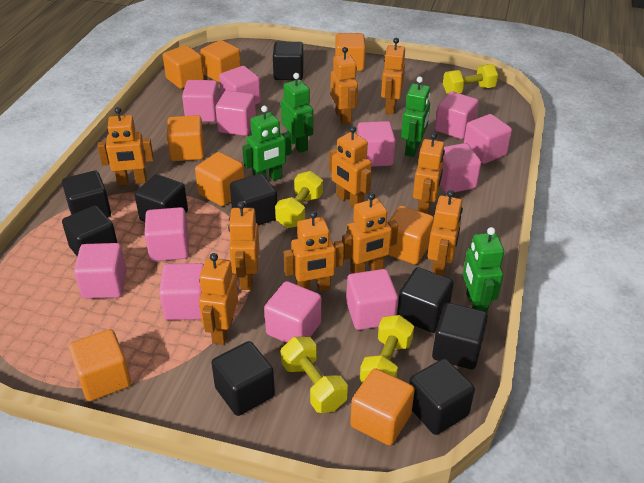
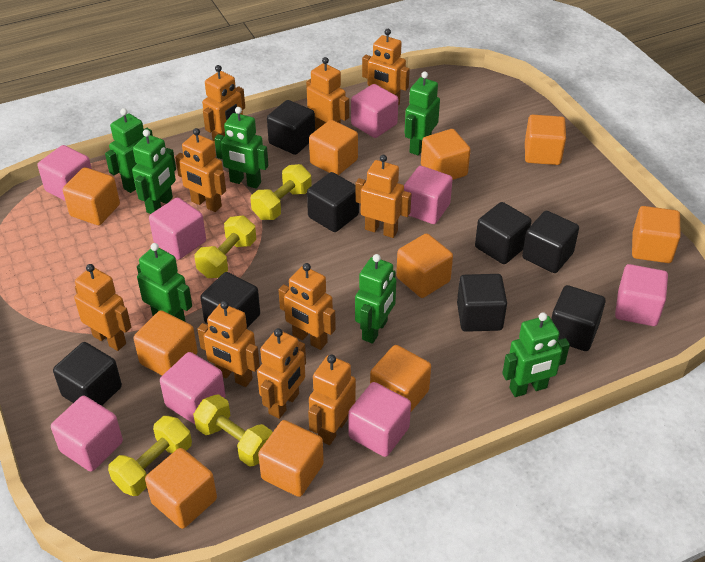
black cube: 9 -> 8
green robot: 4 -> 7
orange cube: 8 -> 10
pink cube: 12 -> 8

